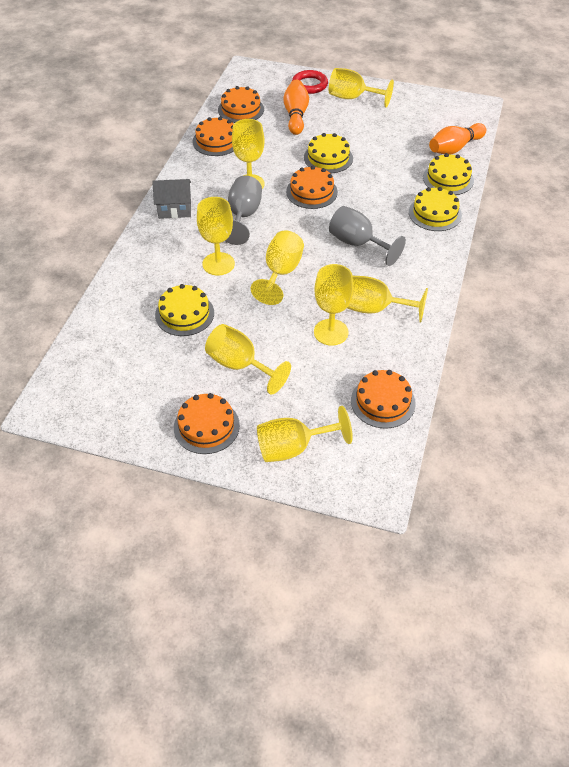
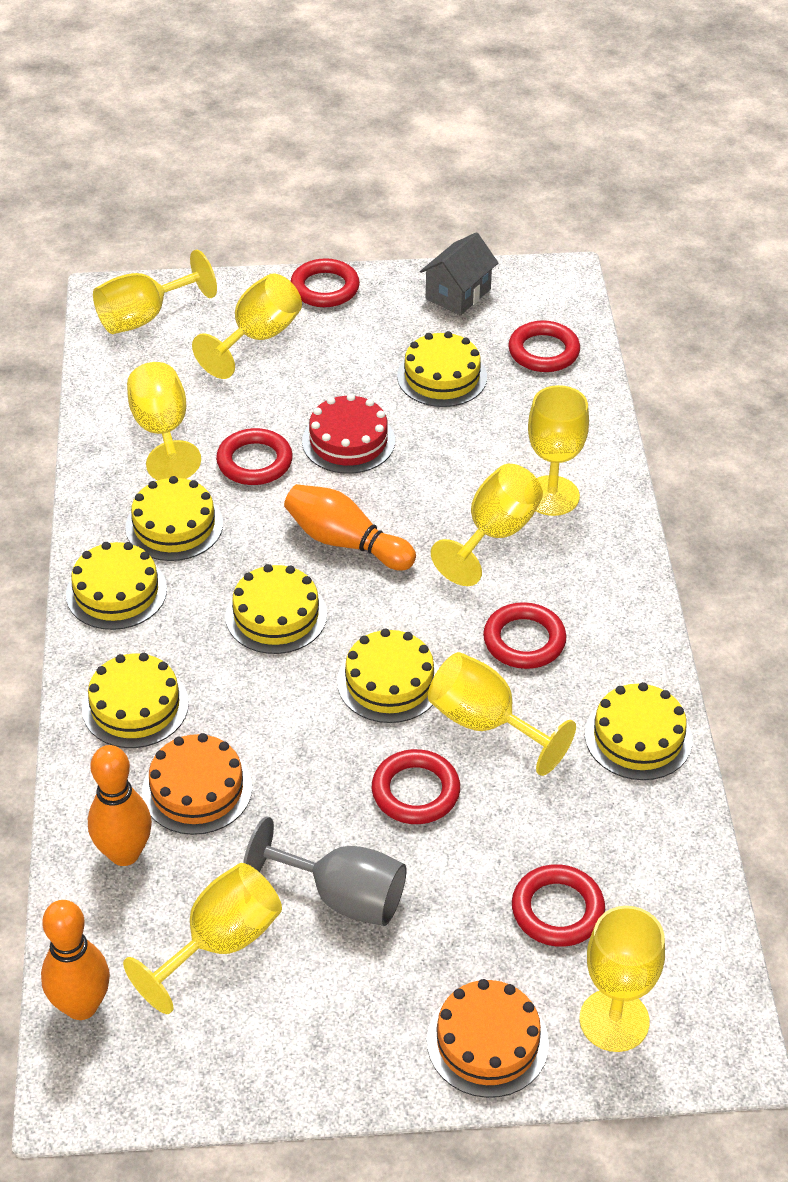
grey goblet: 2 -> 1
orange bowling pin: 2 -> 3
orange cake: 5 -> 2
red cake: 0 -> 1
red ring: 1 -> 6
yellow cake: 4 -> 7

